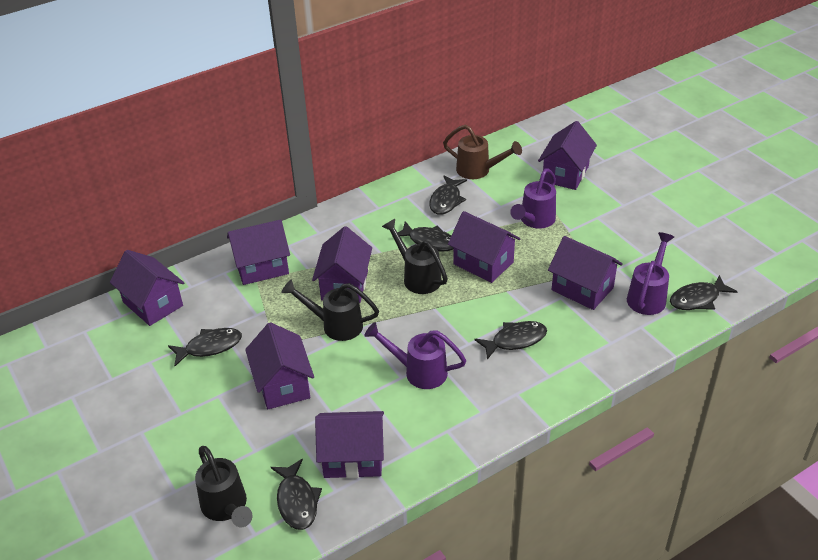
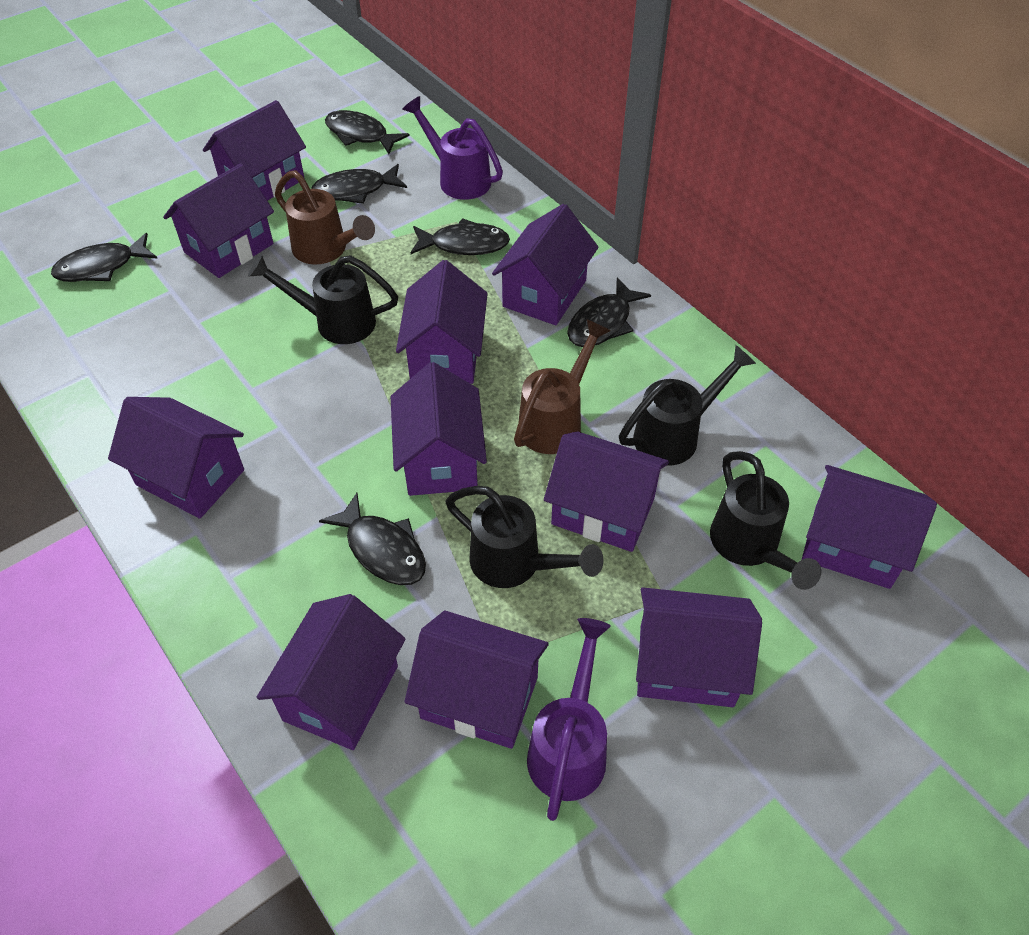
black watering can: 3 -> 4
brown watering can: 1 -> 2
purple house: 8 -> 11
purple watering can: 3 -> 2

